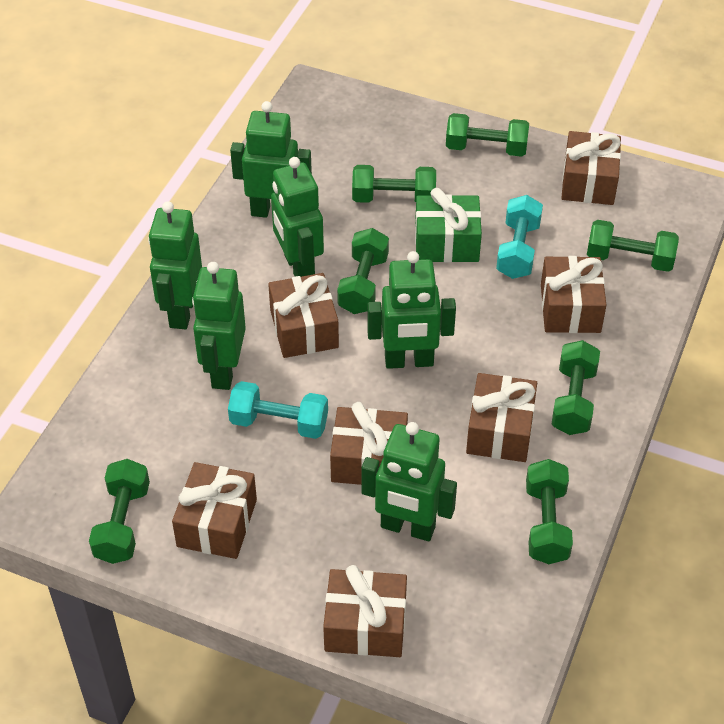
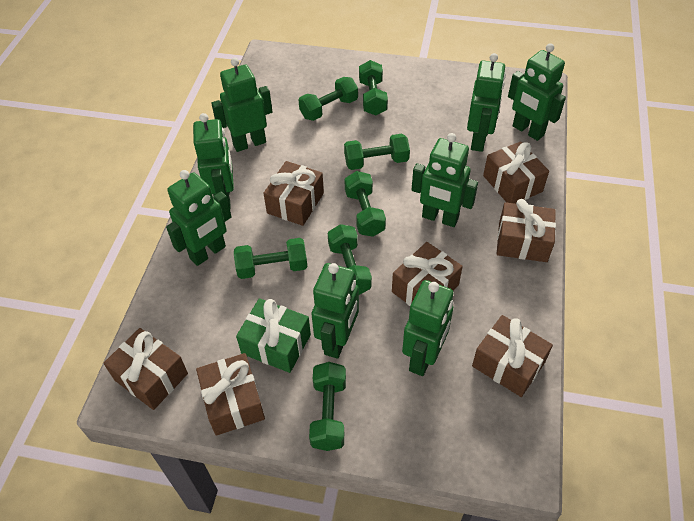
green robot: 6 -> 8
turquoise dumbbell: 2 -> 0

